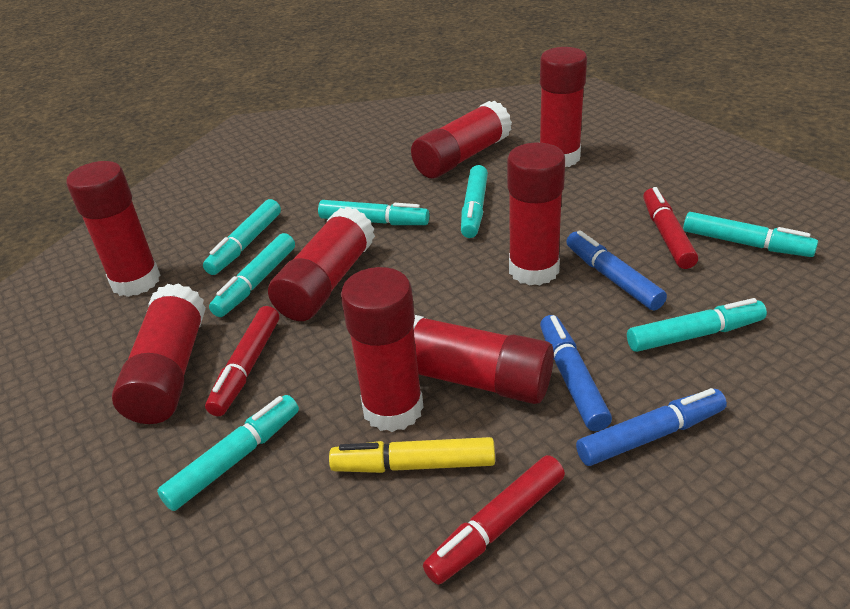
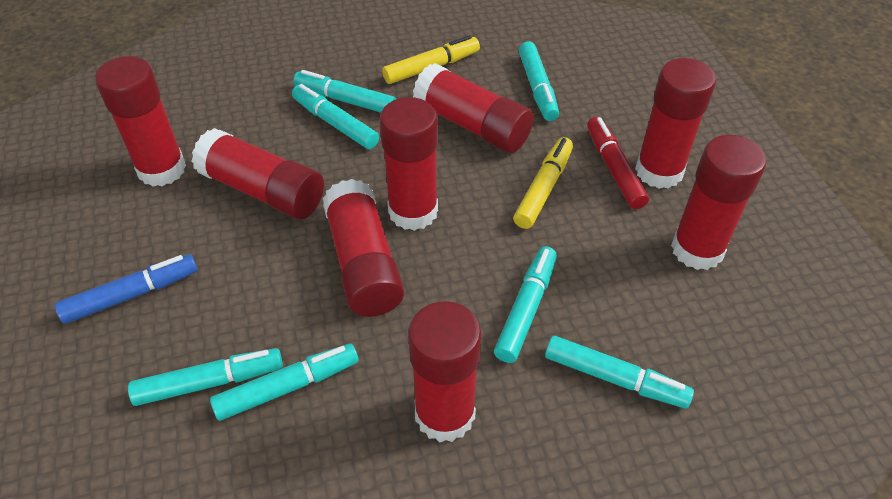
blue marker: 3 -> 1
red marker: 3 -> 1
yellow marker: 1 -> 2

